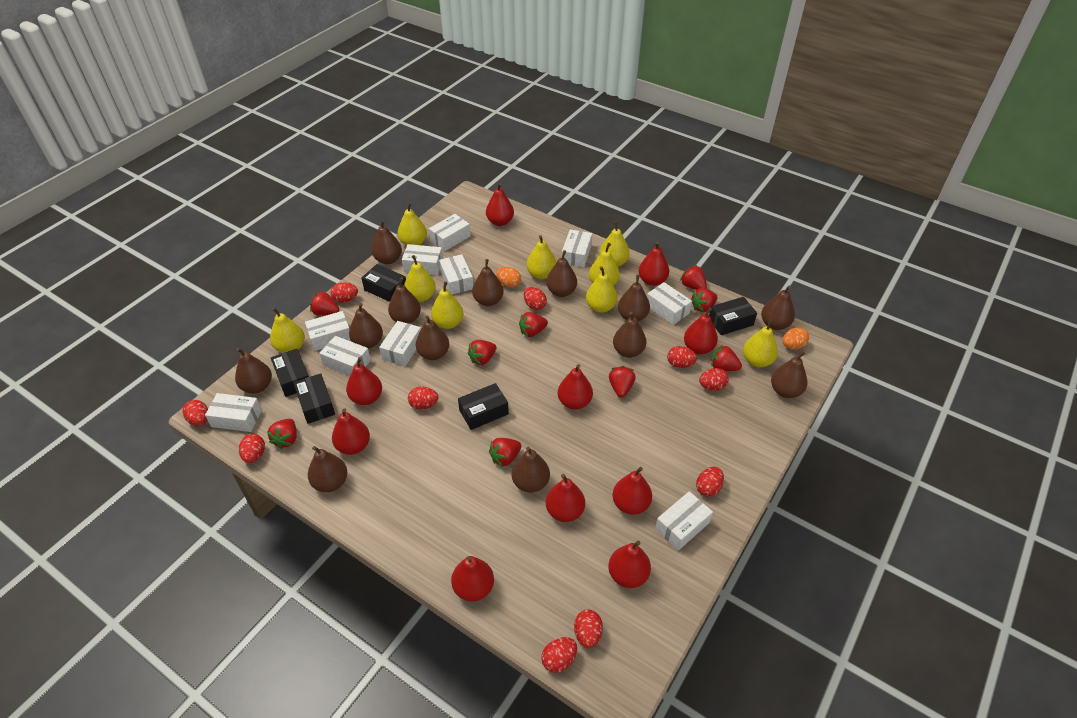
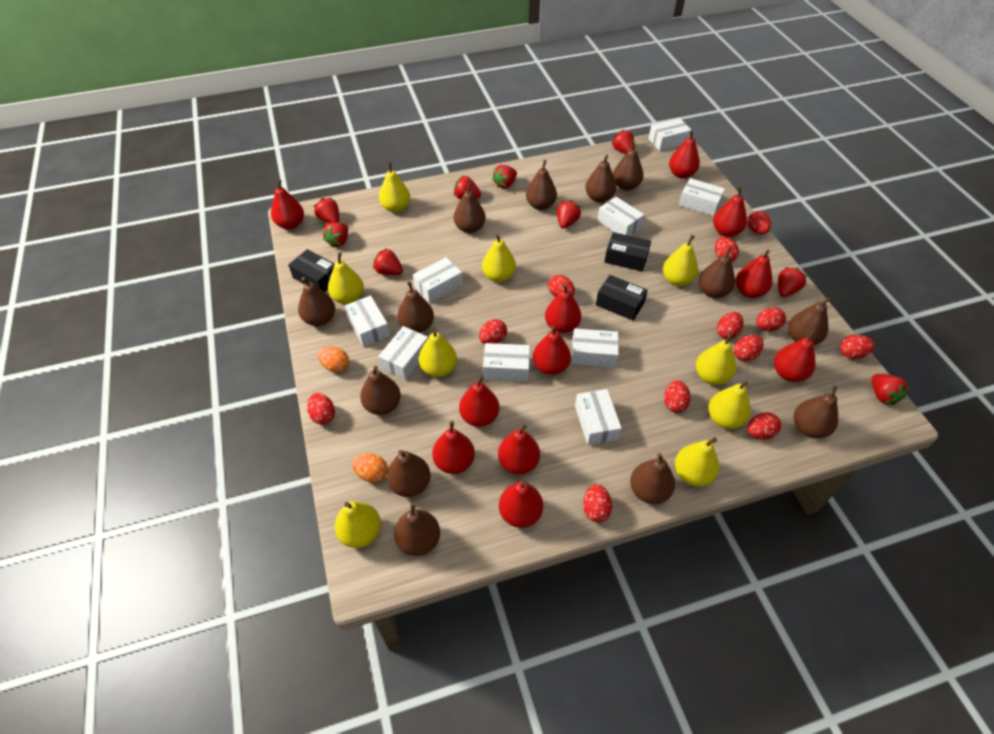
black box: 5 -> 3
red egg: 10 -> 12
red pear: 10 -> 11
white box: 10 -> 9

